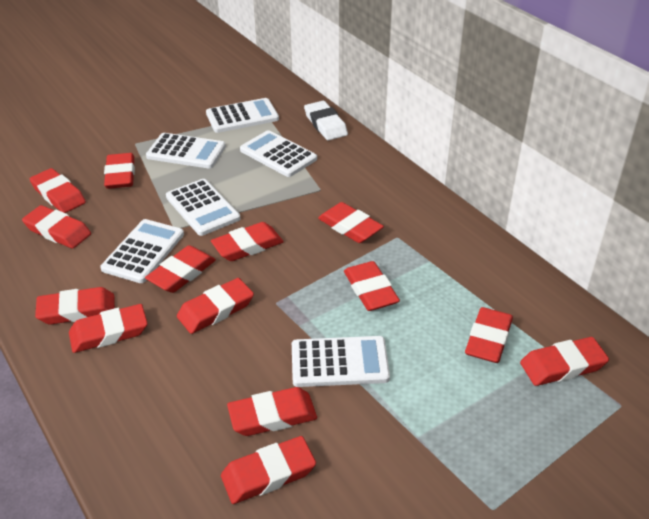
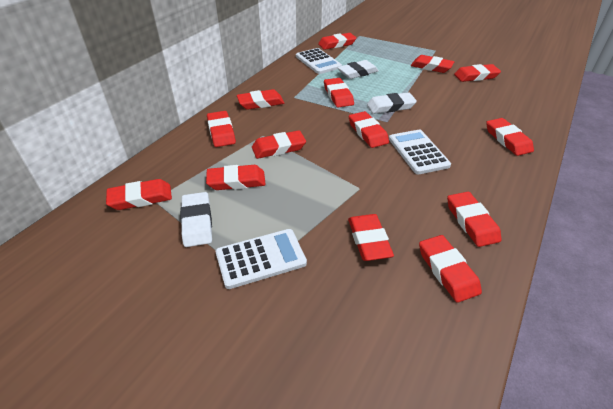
white calculator: 6 -> 3
white eraser: 1 -> 3

